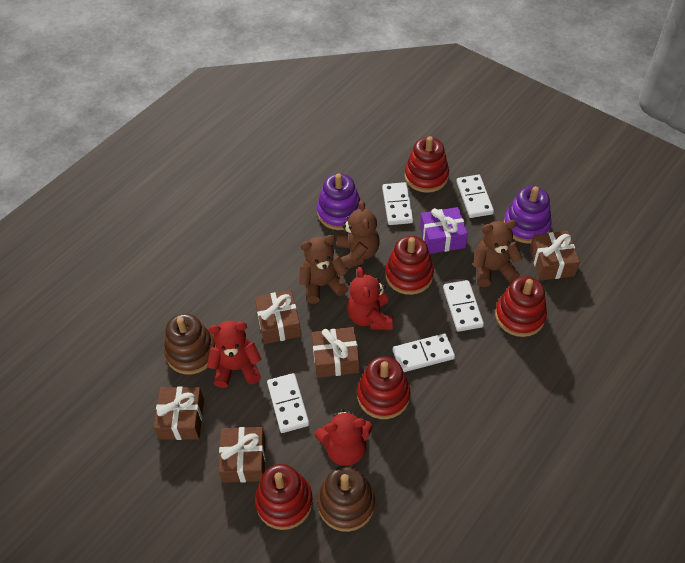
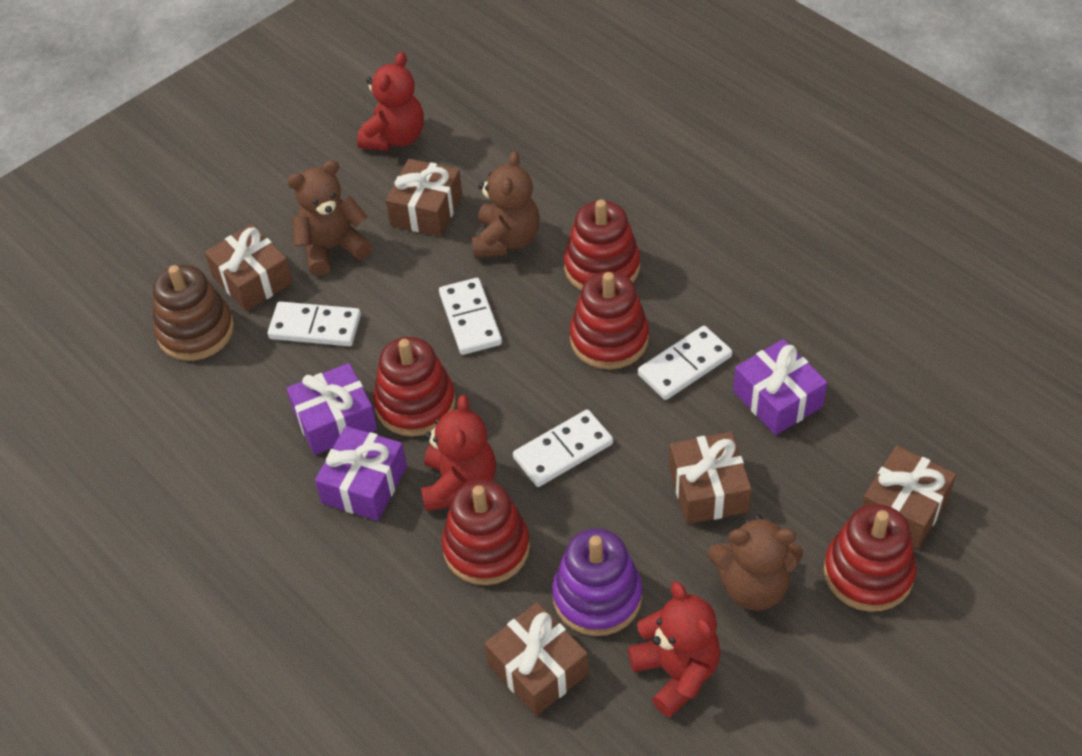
brown stacking toy: 2 -> 1
purple gift: 1 -> 3
purple stacking toy: 2 -> 1
white domino: 5 -> 4

